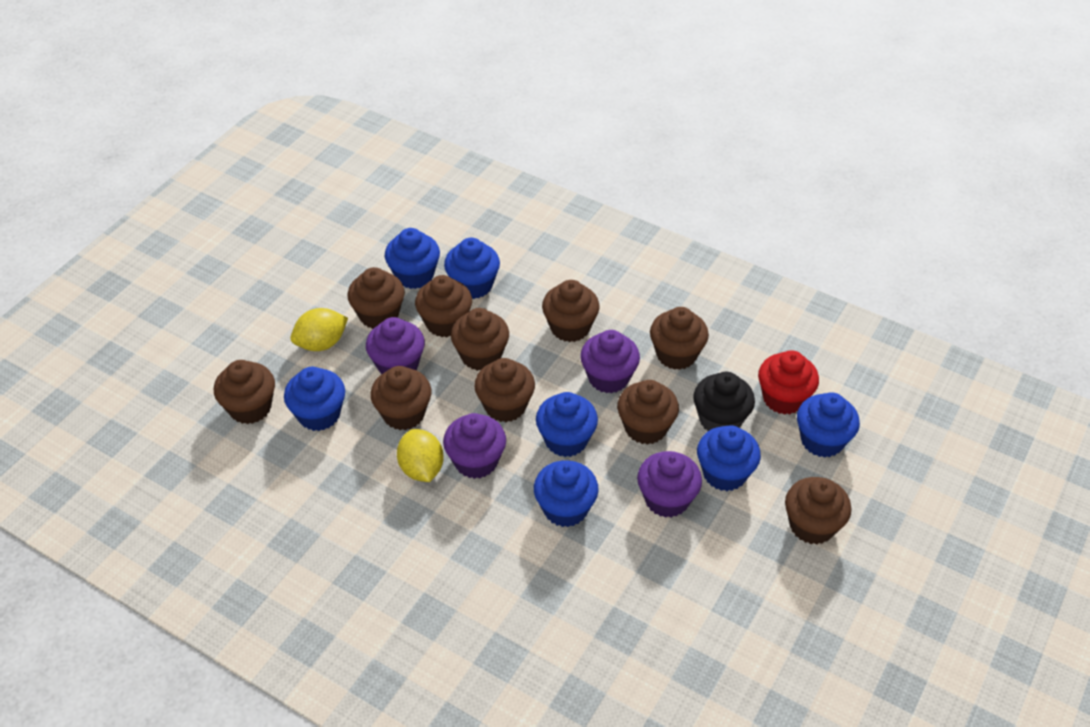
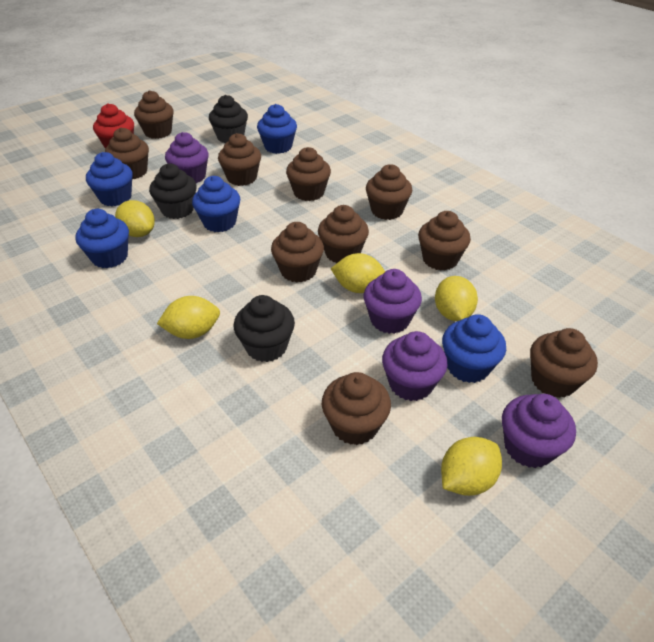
black cupcake: 1 -> 3
blue cupcake: 7 -> 5
yellow lemon: 2 -> 5

